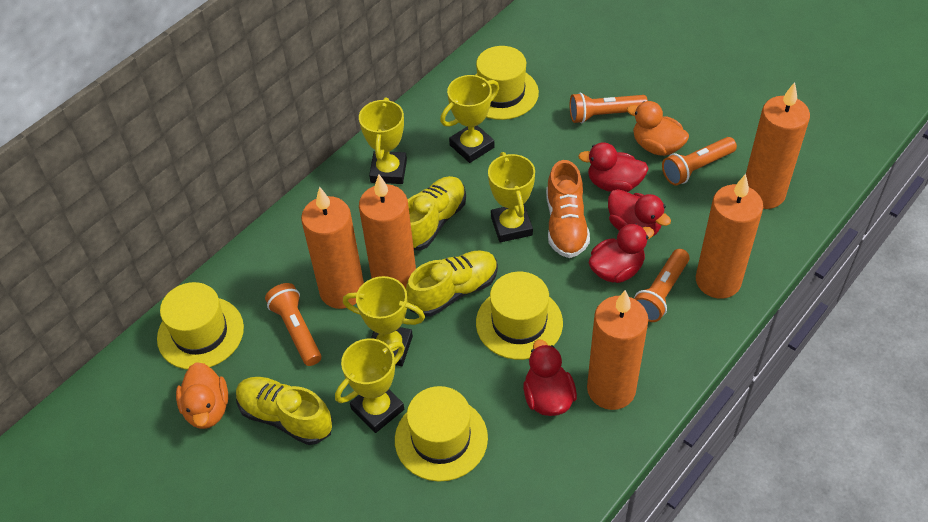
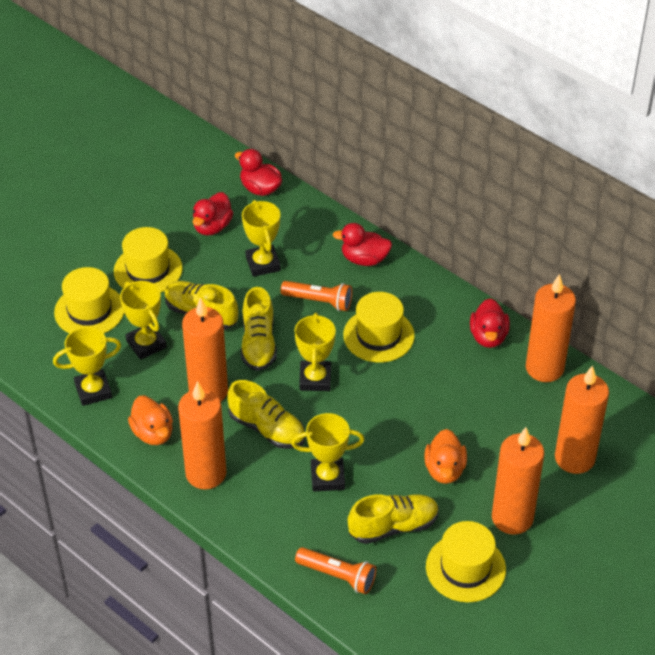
orange flashlight: 4 -> 2
orange shoe: 1 -> 0
yellow shoe: 3 -> 4

